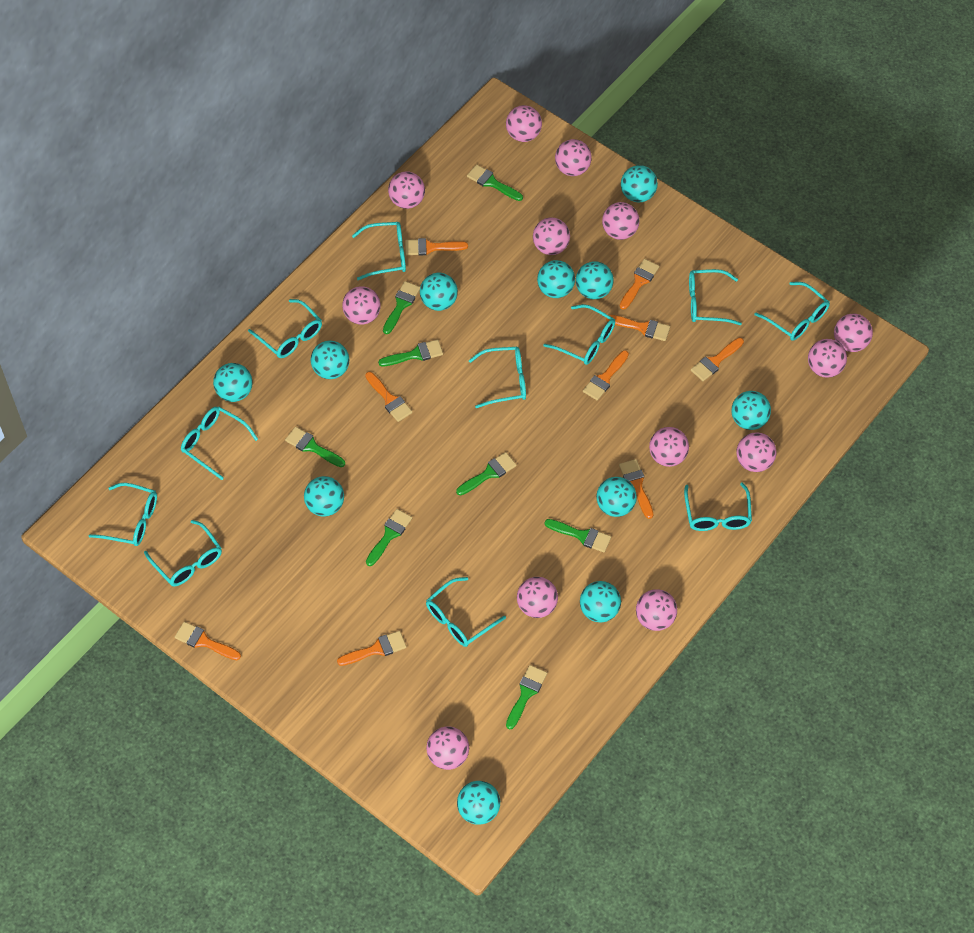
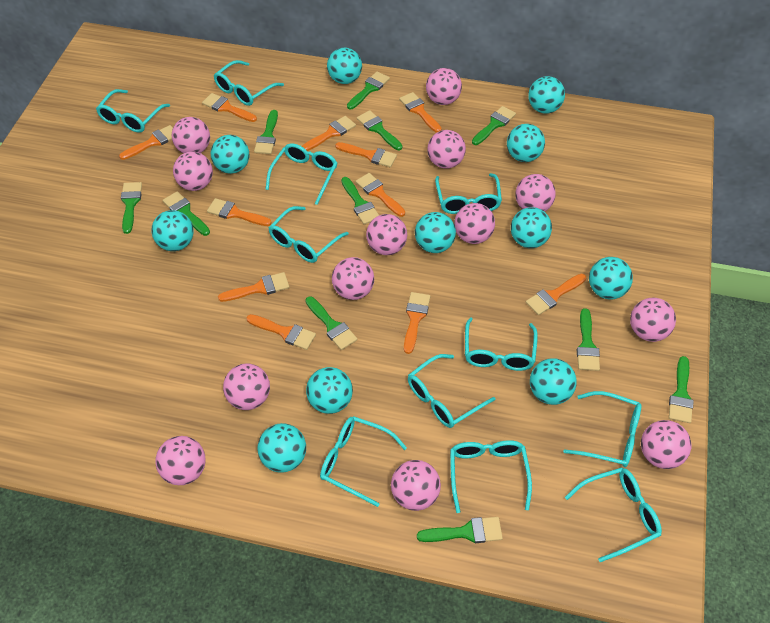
green brush: 8 -> 11
orange brush: 9 -> 11

